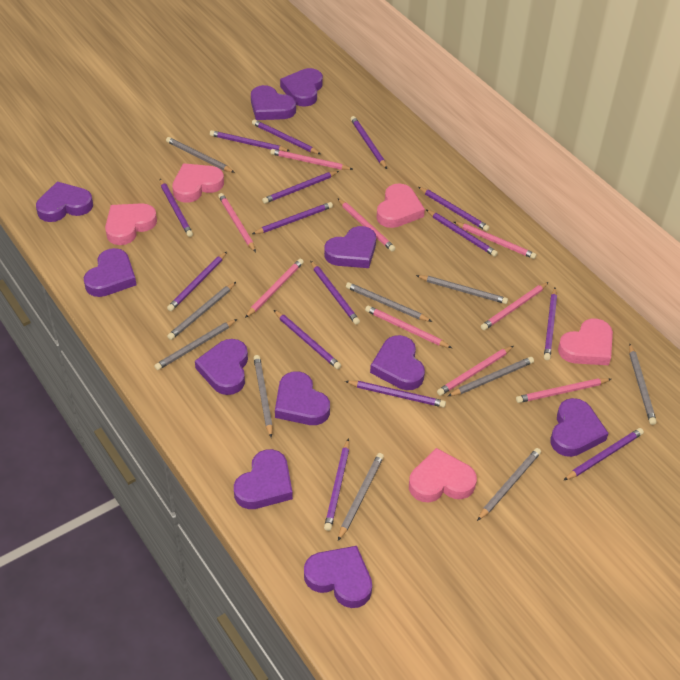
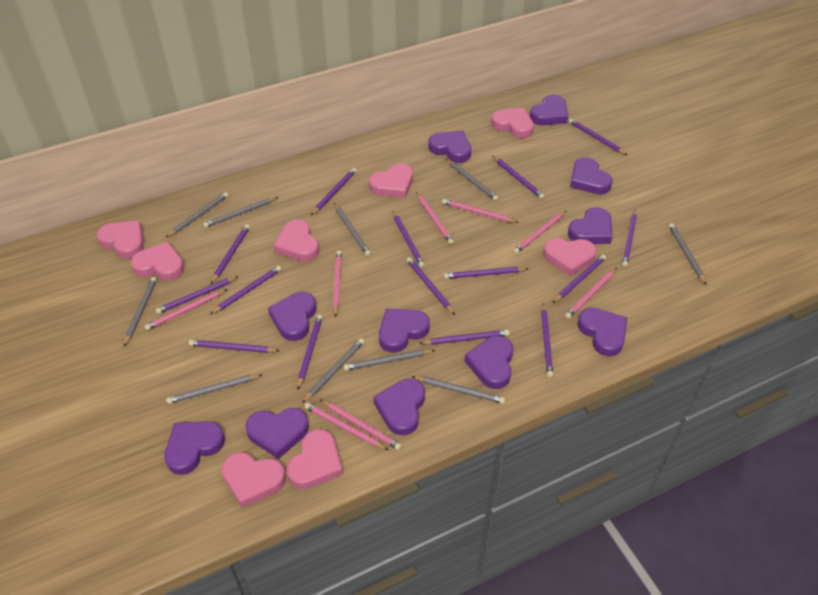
pink heart: 5 -> 8
pink pencil: 9 -> 8

